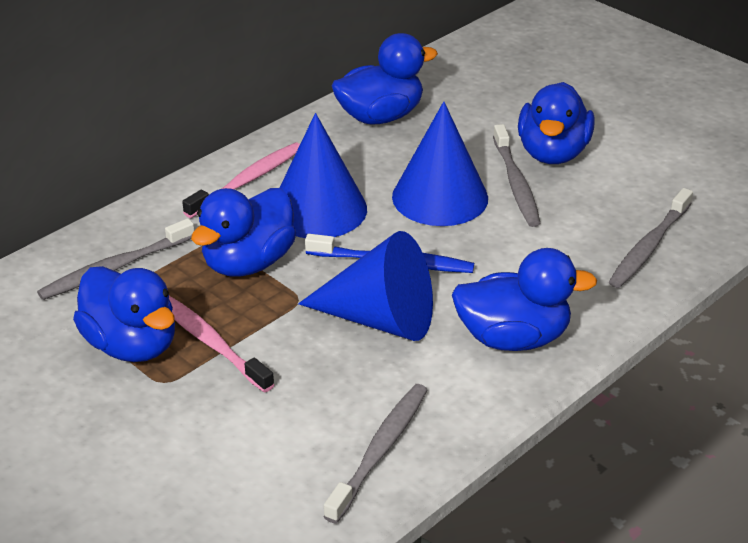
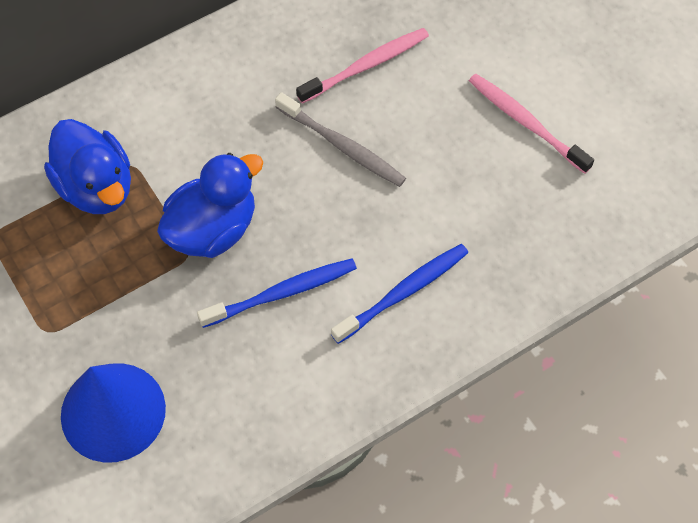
blue cone: 3 -> 1
blue duck: 5 -> 2
blue toothbrush: 1 -> 2
grey toothbrush: 4 -> 1

